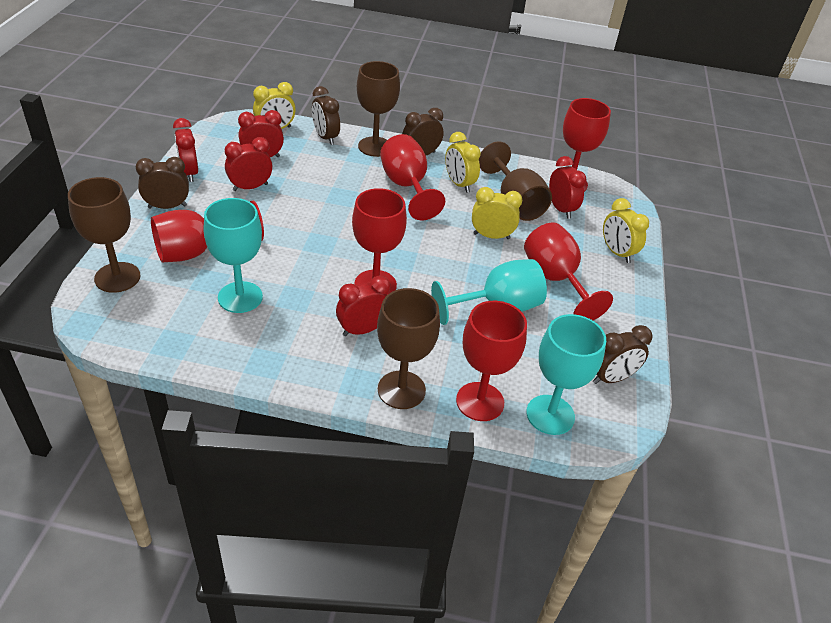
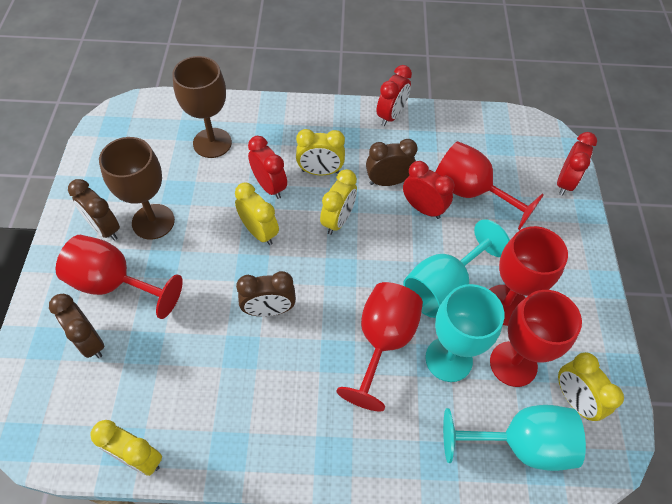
brown goblet: 4 -> 2
red clock: 5 -> 4
red goblet: 6 -> 5
yellow clock: 4 -> 5

